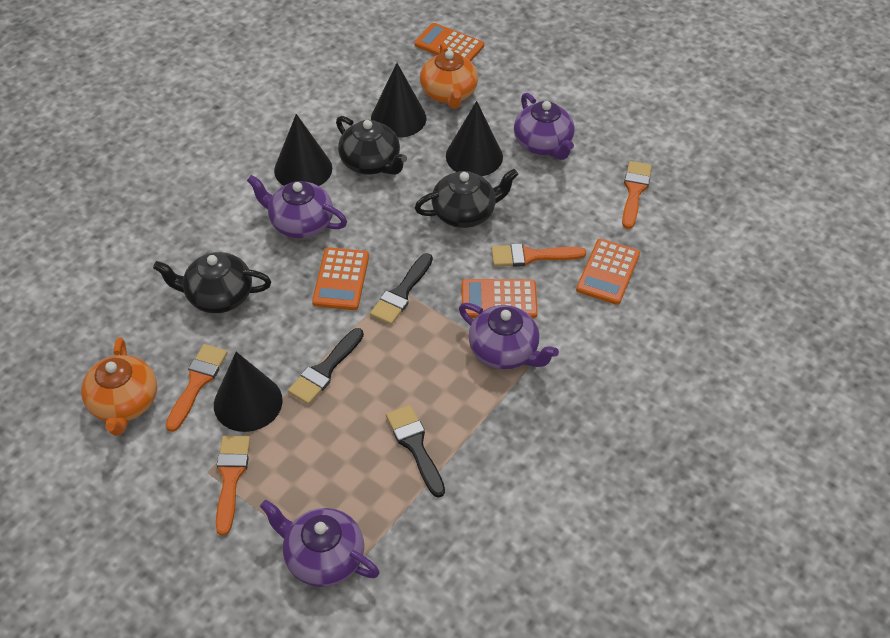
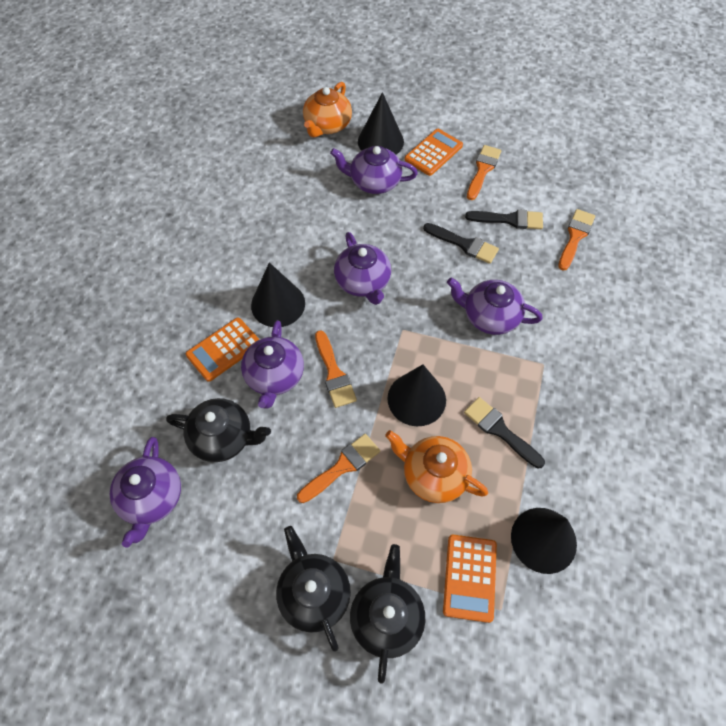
orange calculator: 4 -> 3
purple teapot: 4 -> 5

